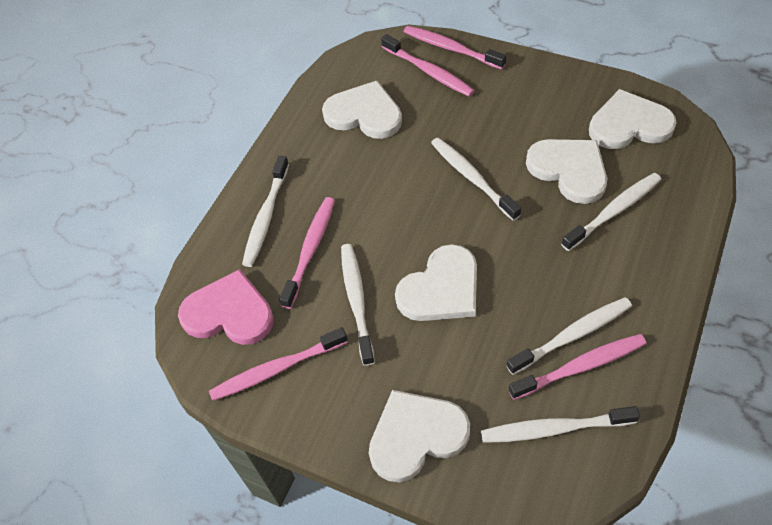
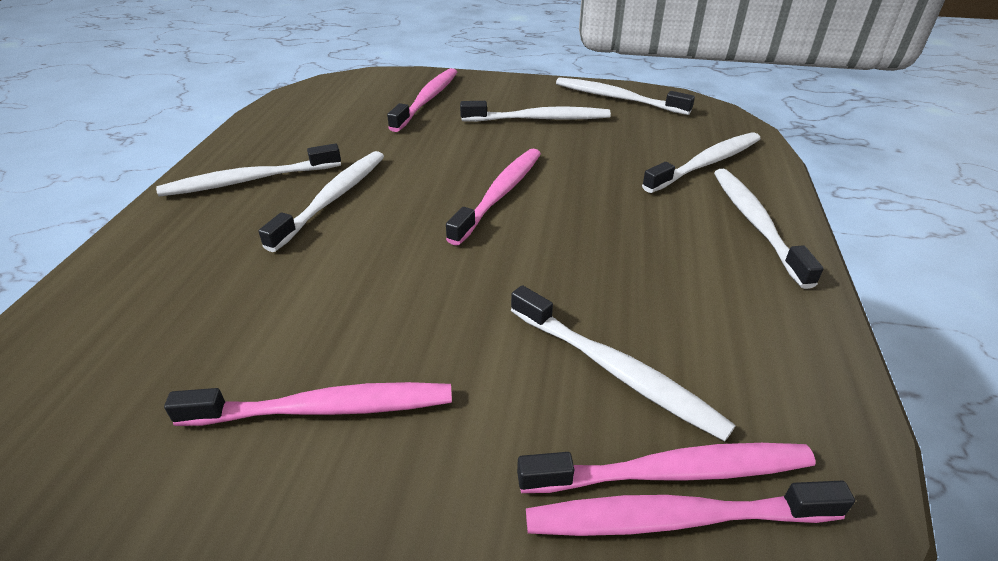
pink heart: 1 -> 0
white heart: 5 -> 0
white toothbrush: 6 -> 7

